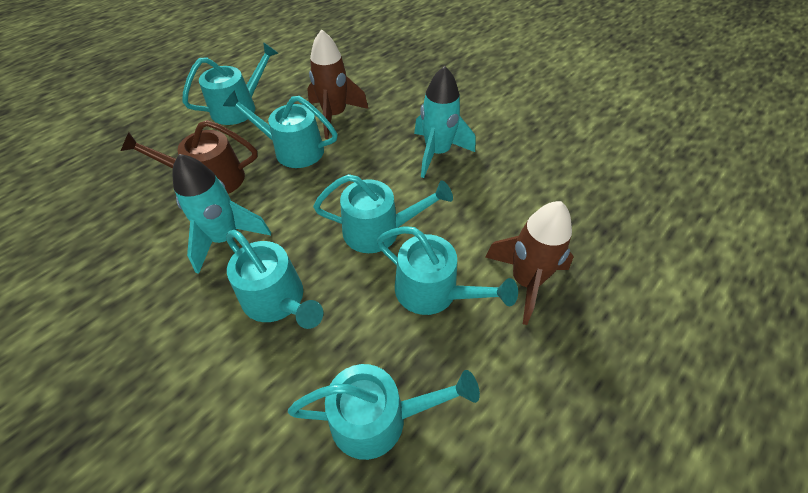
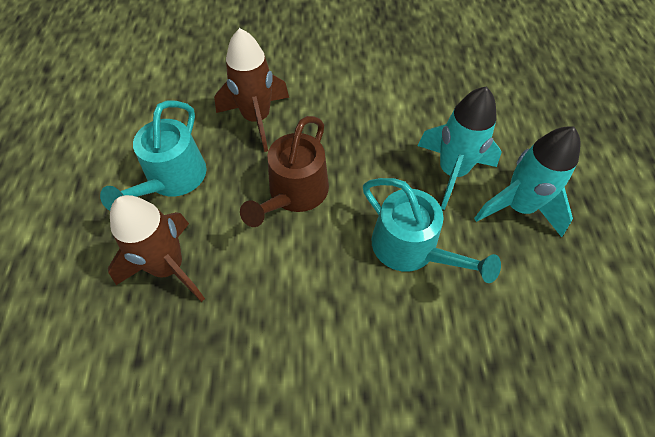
turquoise watering can: 6 -> 2

